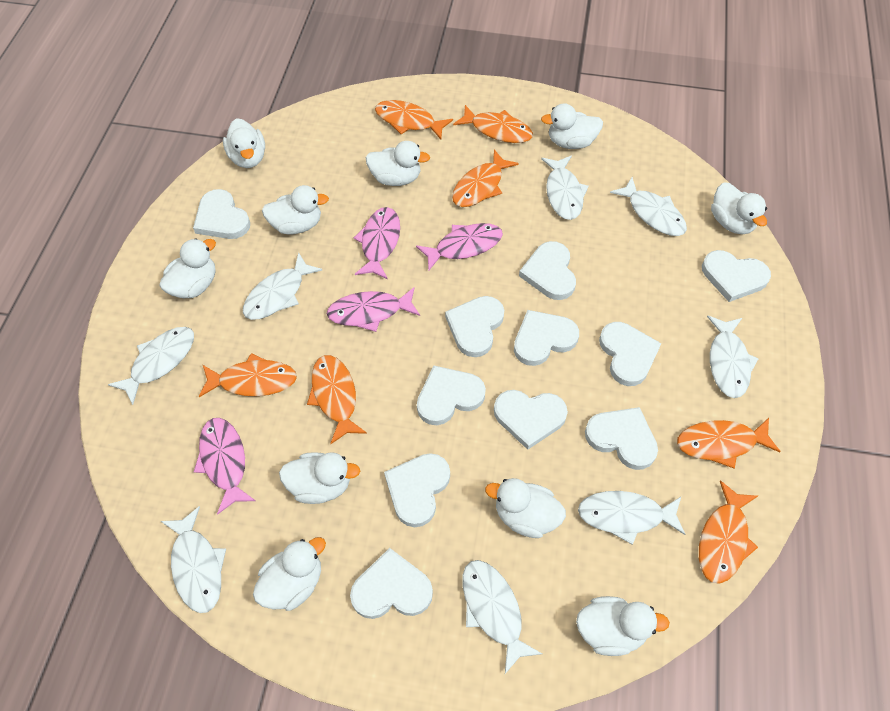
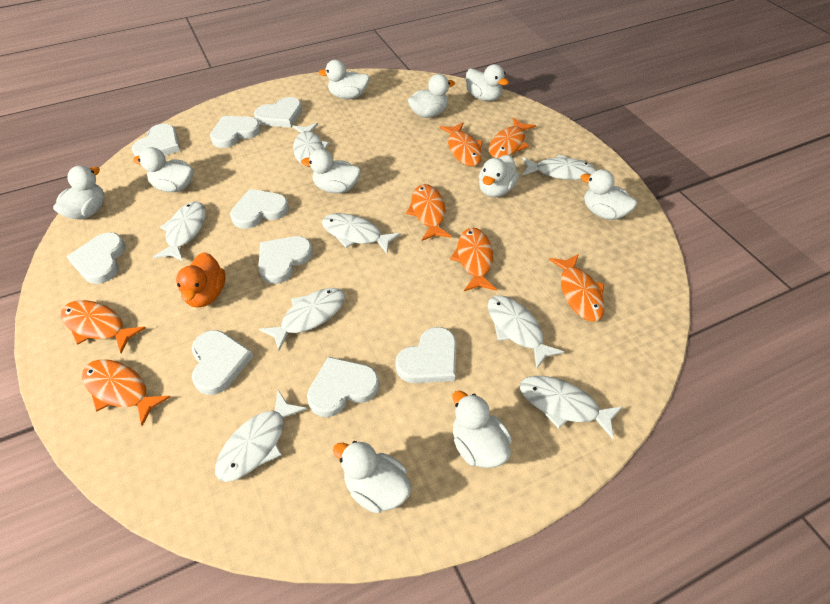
orange duck: 0 -> 1
pink fish: 4 -> 0
white heart: 11 -> 9

